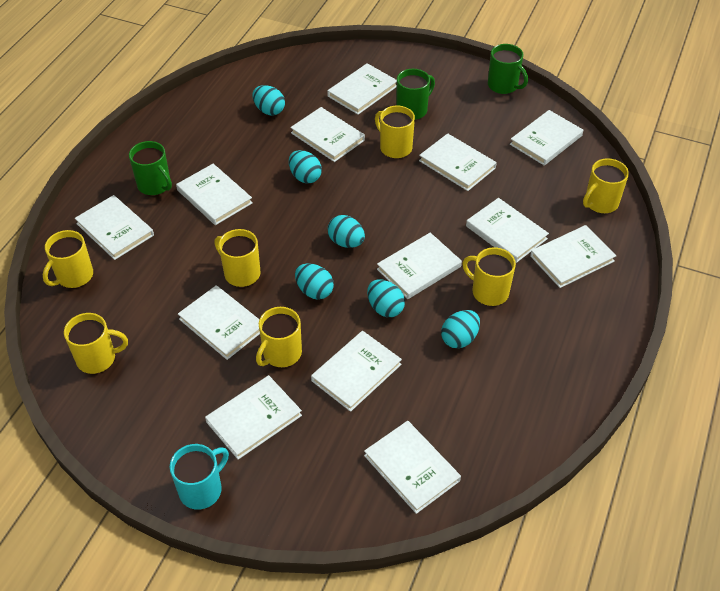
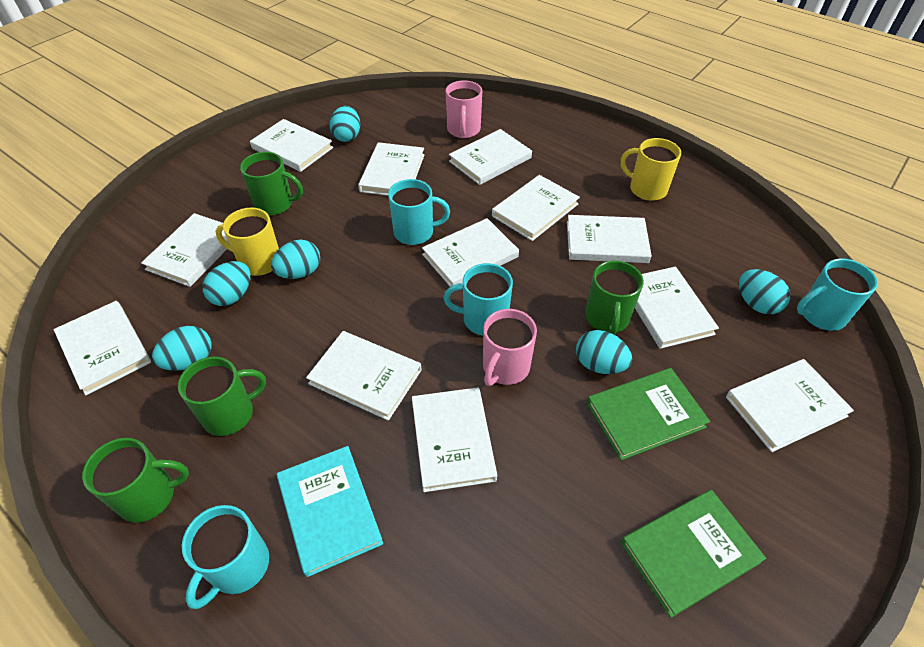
green book: 0 -> 2
green mug: 3 -> 4
pink mug: 0 -> 2
turquoise book: 0 -> 1
turquoise mug: 1 -> 4
white book: 13 -> 12
yellow mug: 7 -> 2

